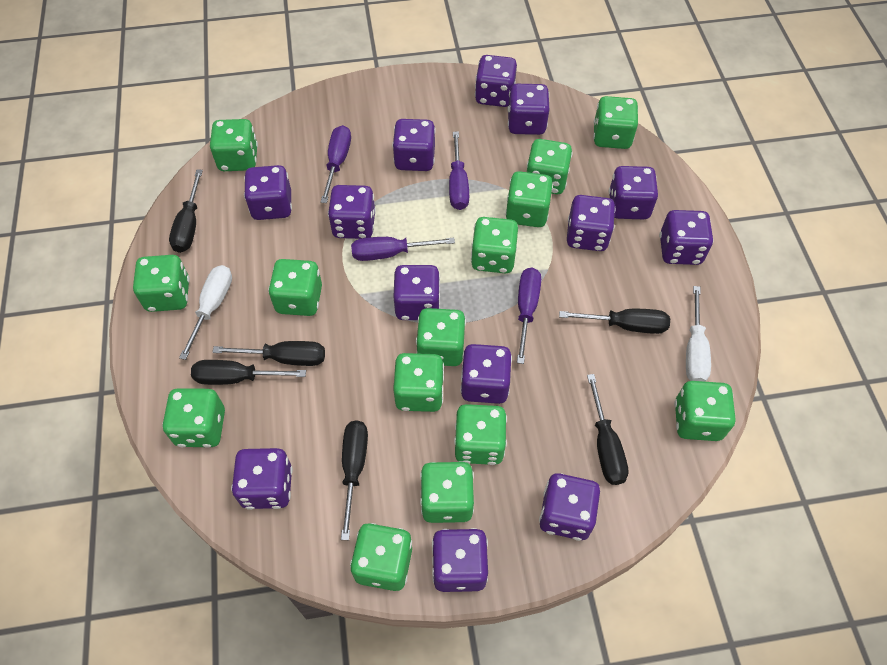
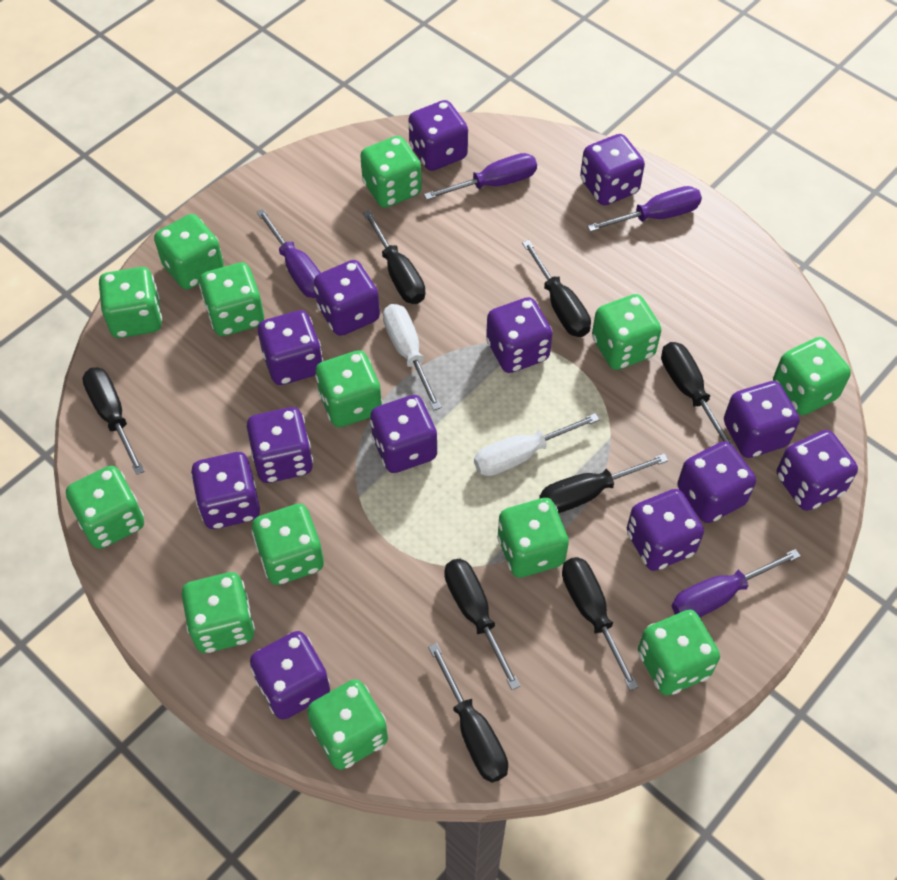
black screwdriver: 6 -> 8
green dice: 14 -> 13

